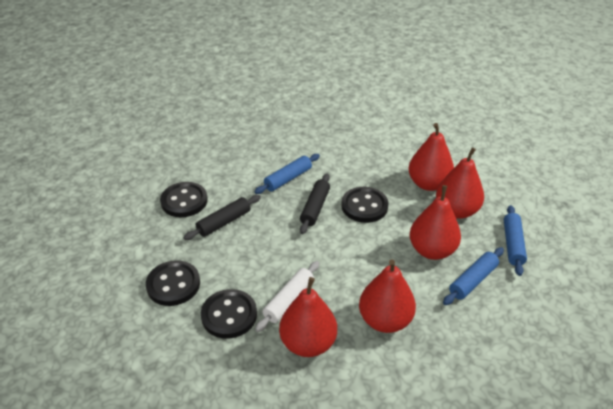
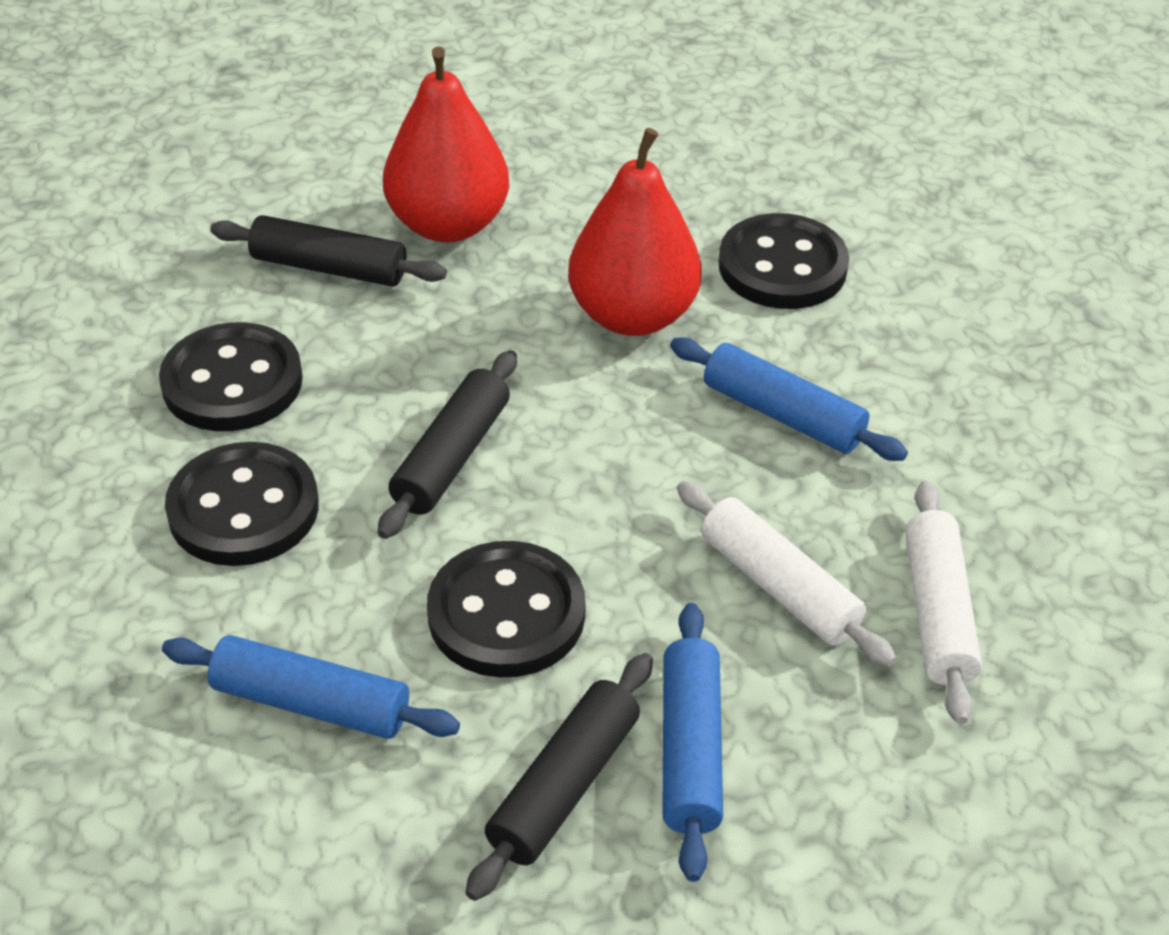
black rolling pin: 2 -> 3
red pear: 5 -> 2
white rolling pin: 1 -> 2

